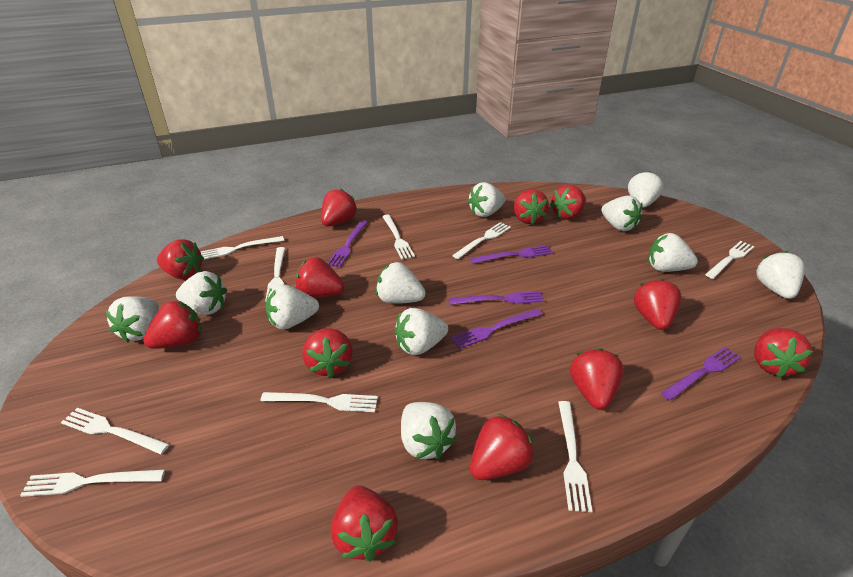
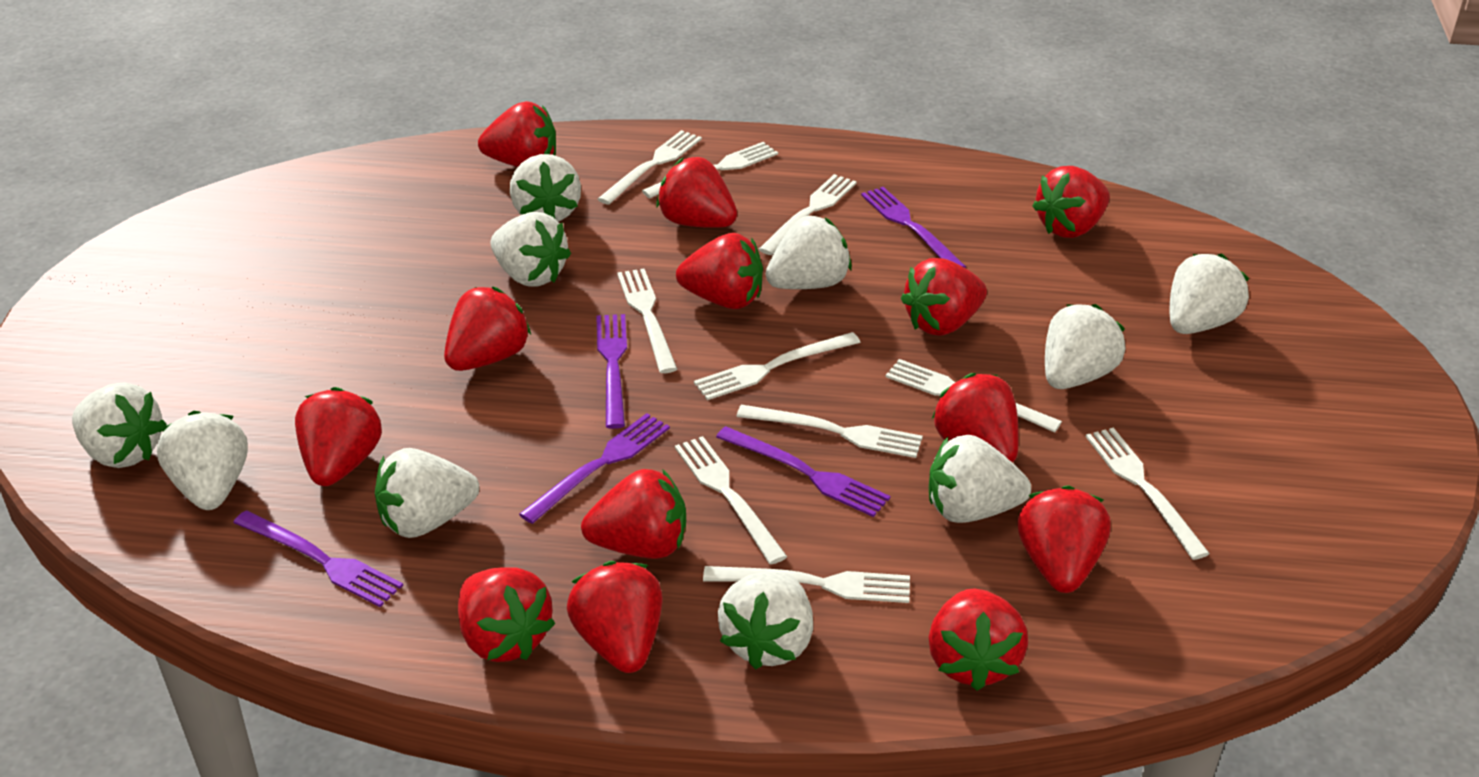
red strawberry: 12 -> 13
white fork: 9 -> 10
white strawberry: 11 -> 10

